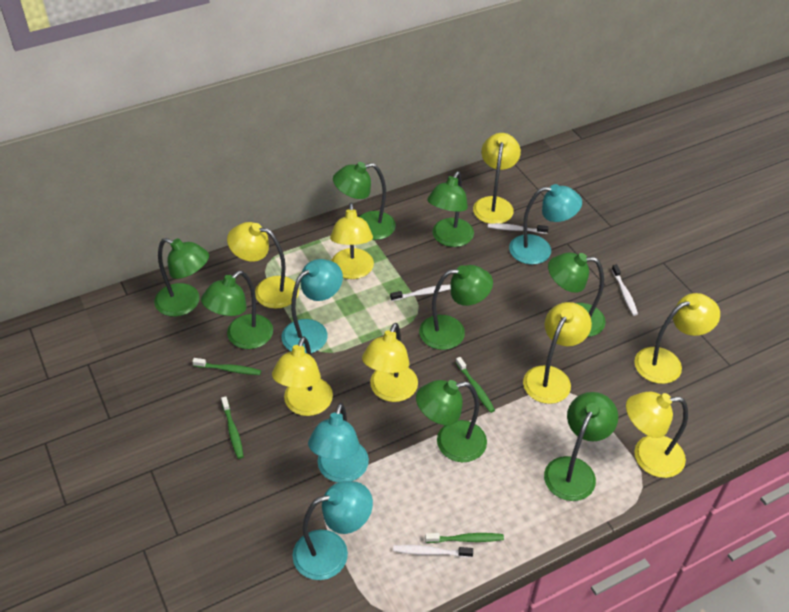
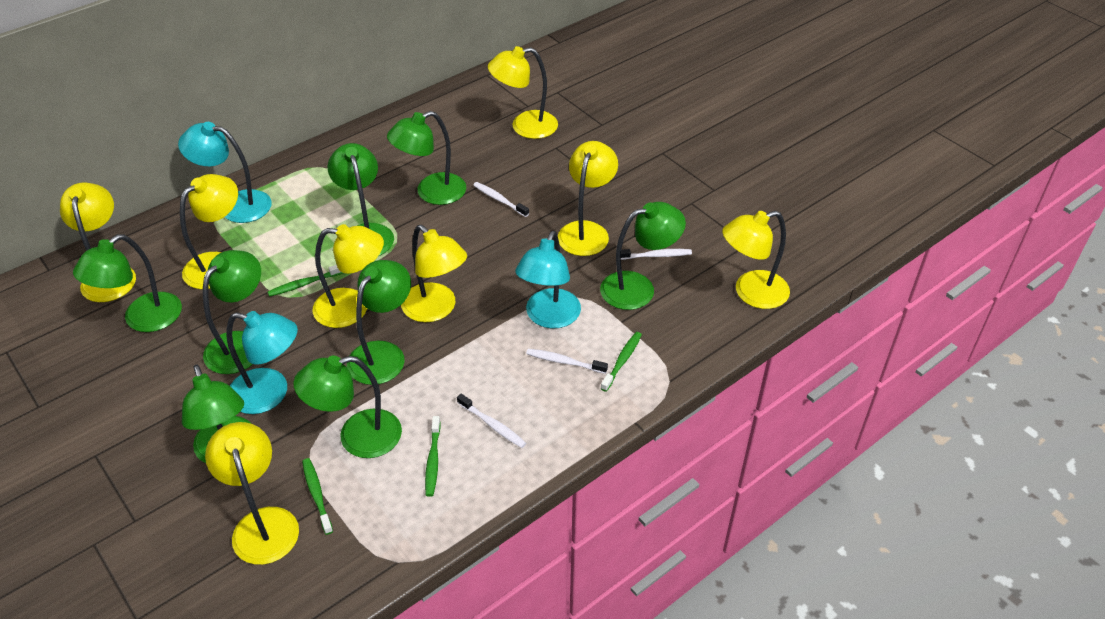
turquoise lamp: 4 -> 3

